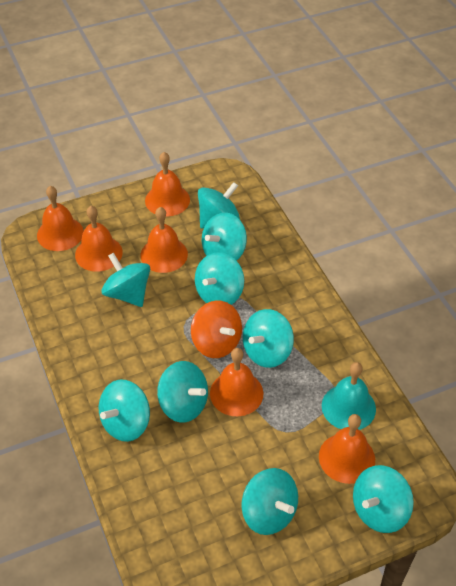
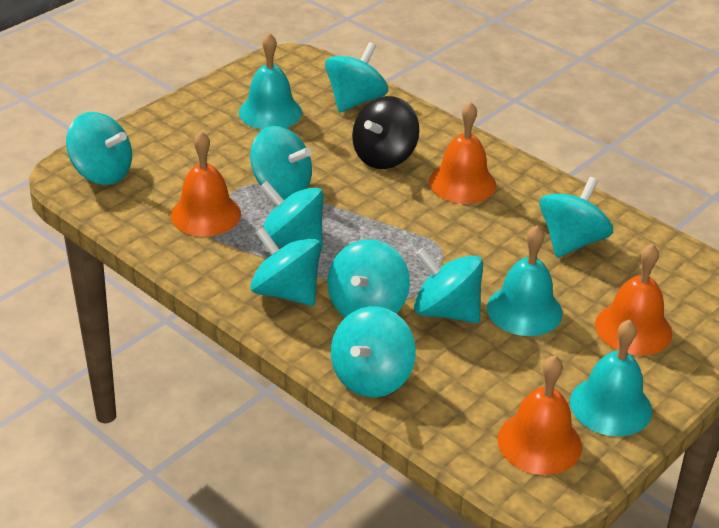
black spinning top: 0 -> 1
orange bell: 6 -> 4
orange spinning top: 1 -> 0
turquoise bell: 1 -> 3

